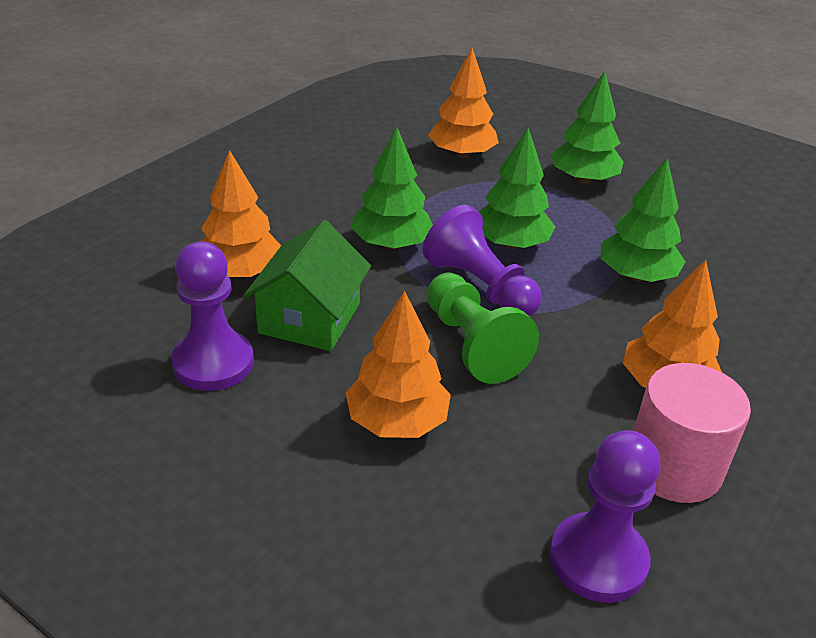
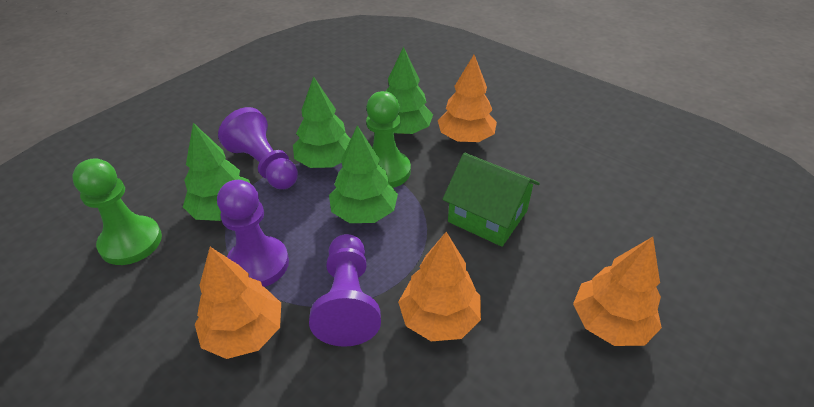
green pawn: 1 -> 2
pink cylinder: 1 -> 0

